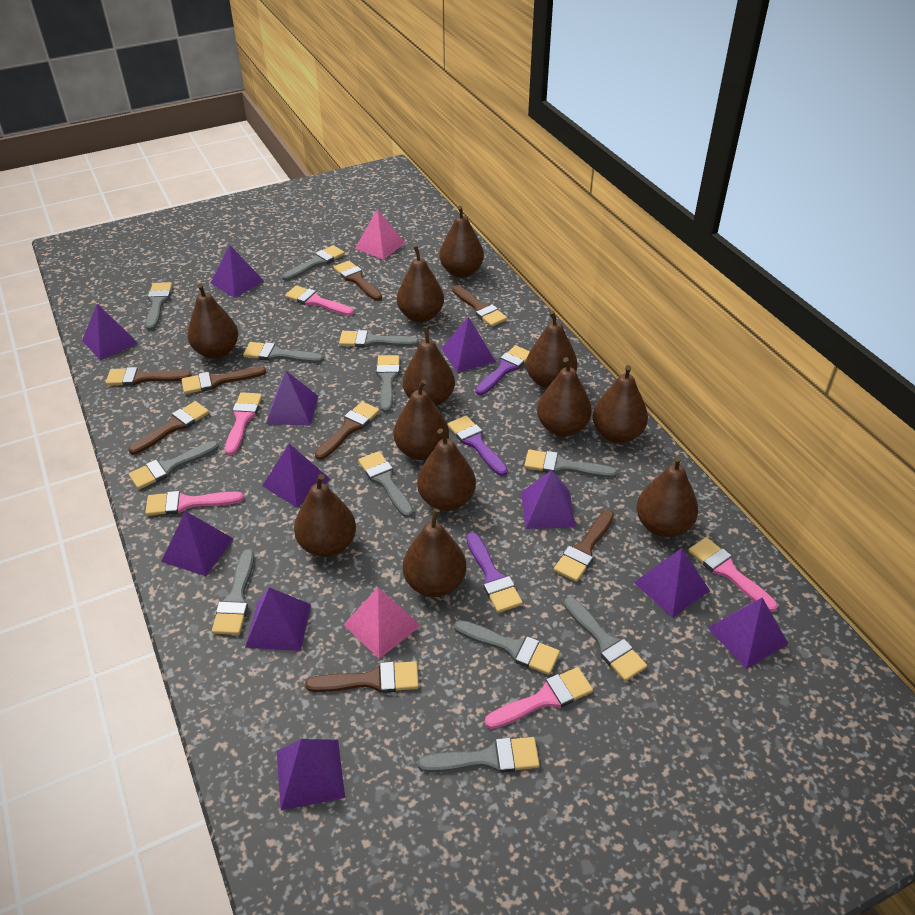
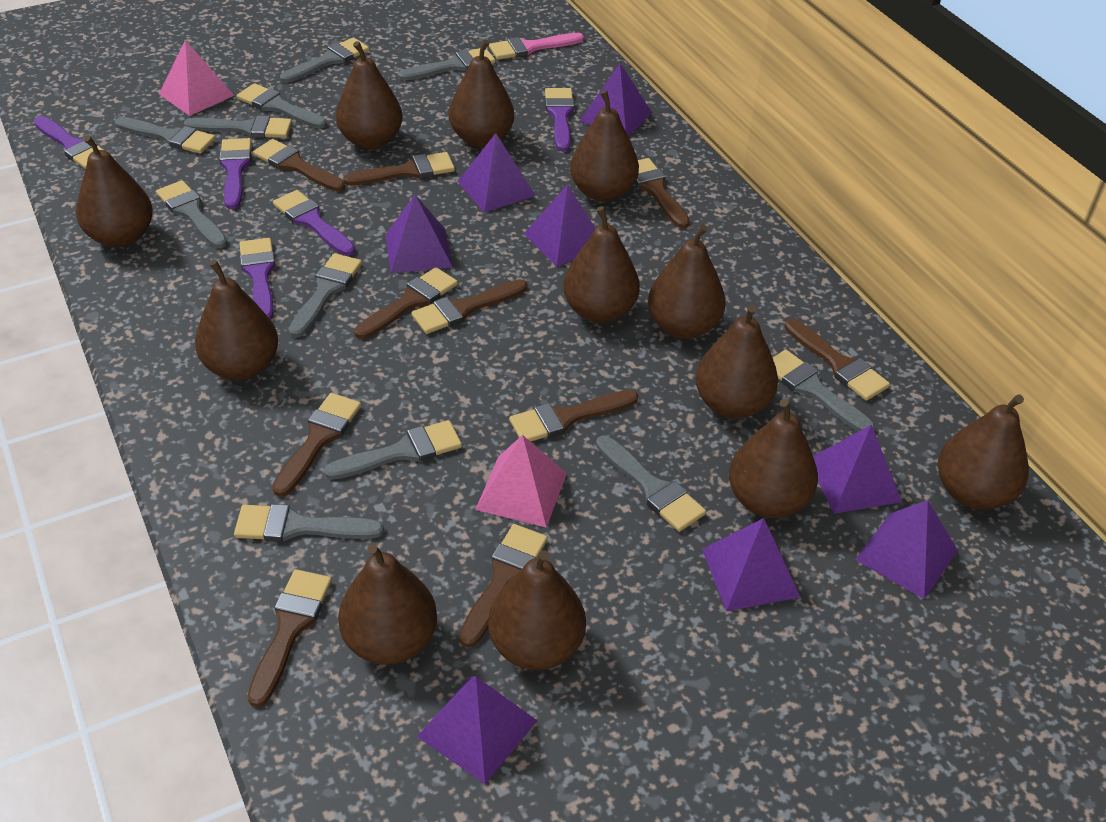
brown brush: 8 -> 10
grey brush: 12 -> 11
pink brush: 5 -> 1
purple brush: 3 -> 5
purple pyramid: 11 -> 8

